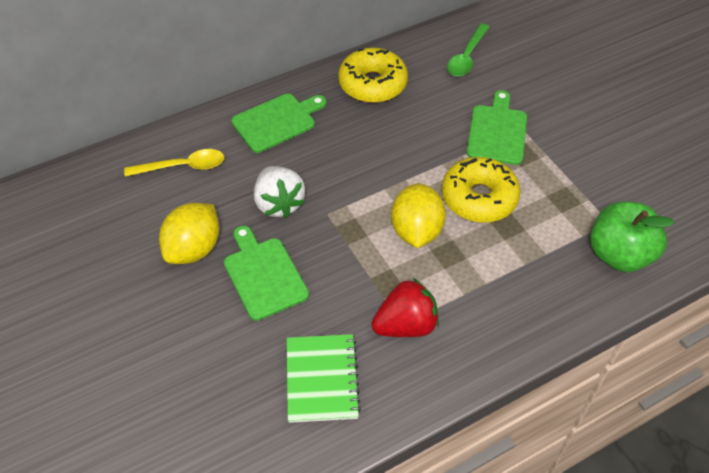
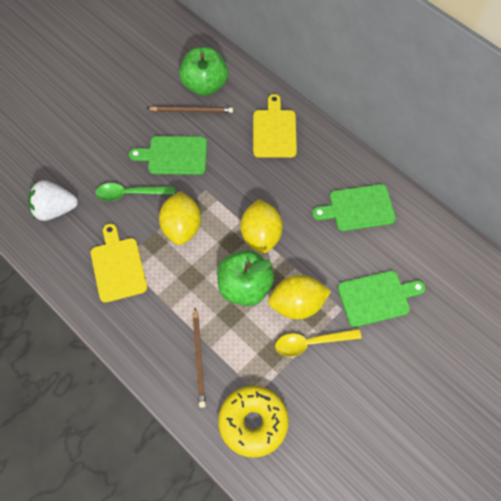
brown pencil: 0 -> 2
green apple: 1 -> 2
green notebook: 1 -> 0
red strawberry: 1 -> 0
yellow cutting board: 0 -> 2
yellow donut: 2 -> 1
yellow lemon: 2 -> 3

